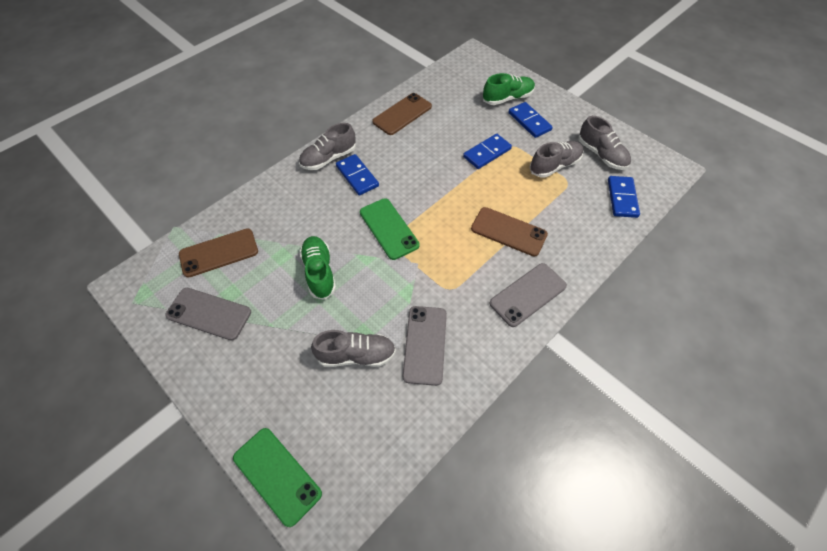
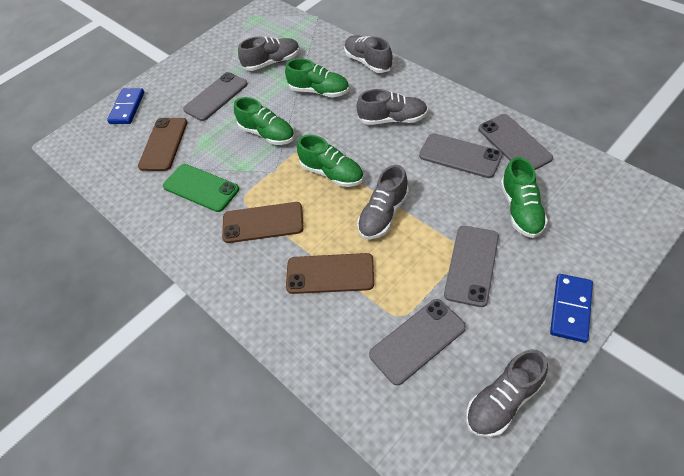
blue domino: 4 -> 2
green phone: 2 -> 1
green shoe: 2 -> 4
grey phone: 3 -> 5
grey shoe: 4 -> 5

